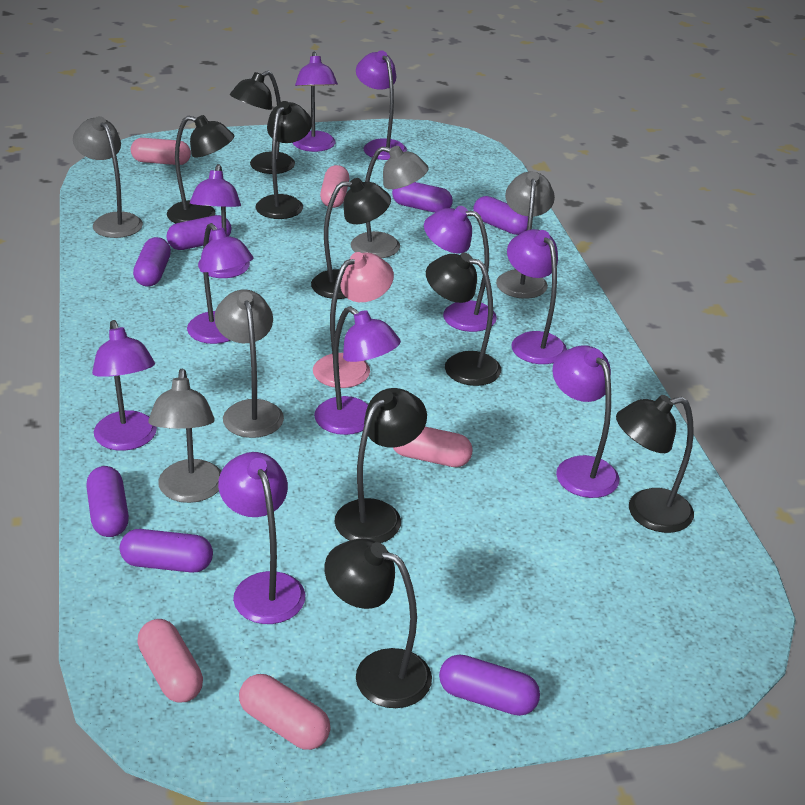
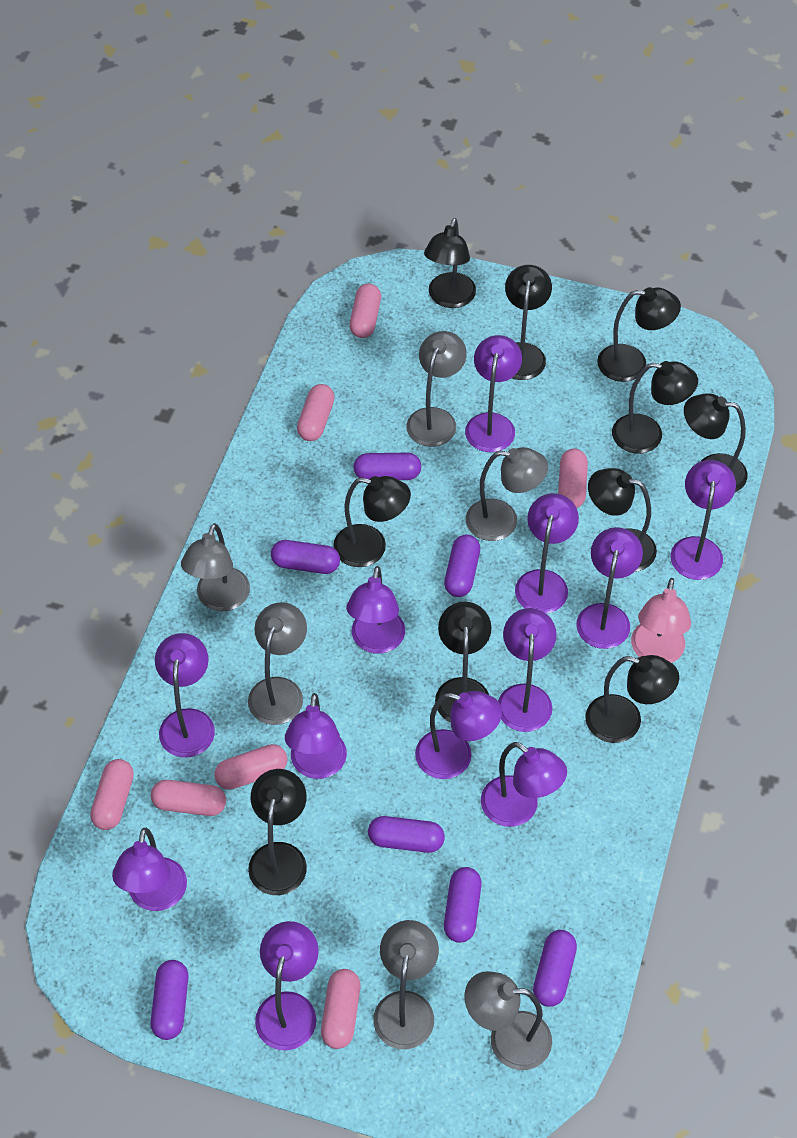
black lamp: 8 -> 10
grey lamp: 5 -> 6
pink capsule: 5 -> 7
purple lamp: 10 -> 12

